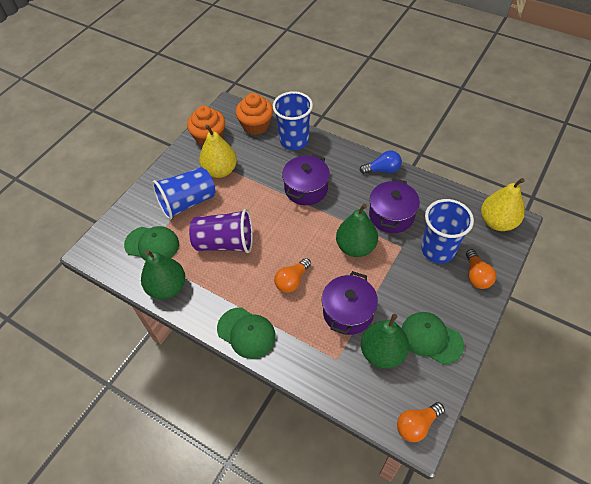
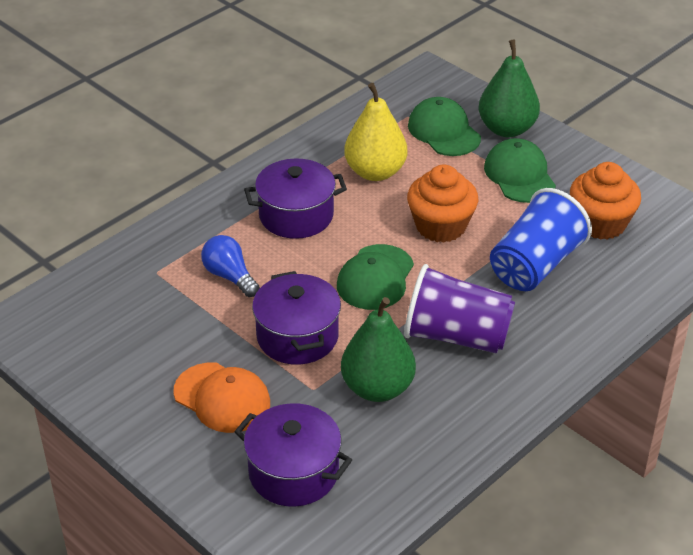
blue cup: 3 -> 1
green pear: 3 -> 2
orange cap: 0 -> 1
orange light bulb: 3 -> 0
yellow pear: 2 -> 1

